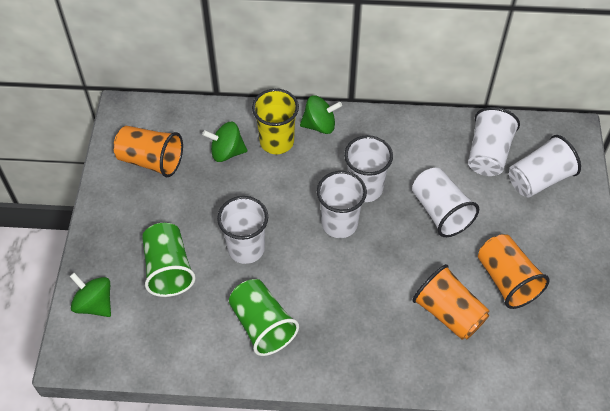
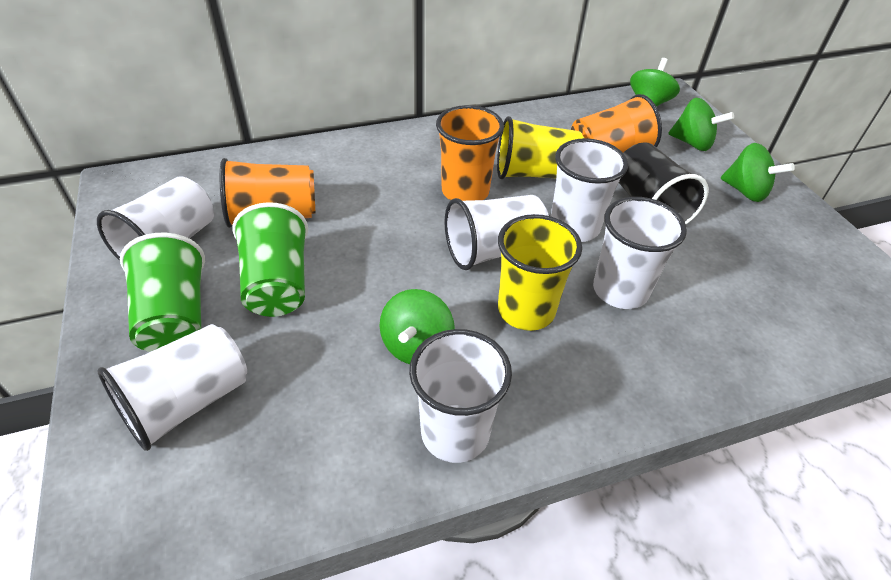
black cup: 0 -> 1
green spinning top: 3 -> 4
yellow cup: 1 -> 2

